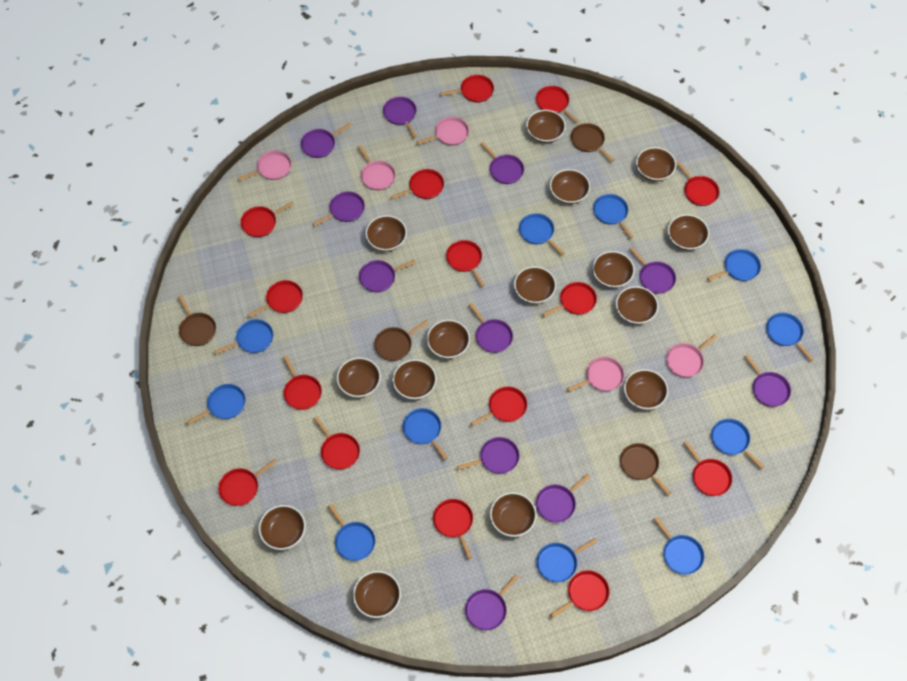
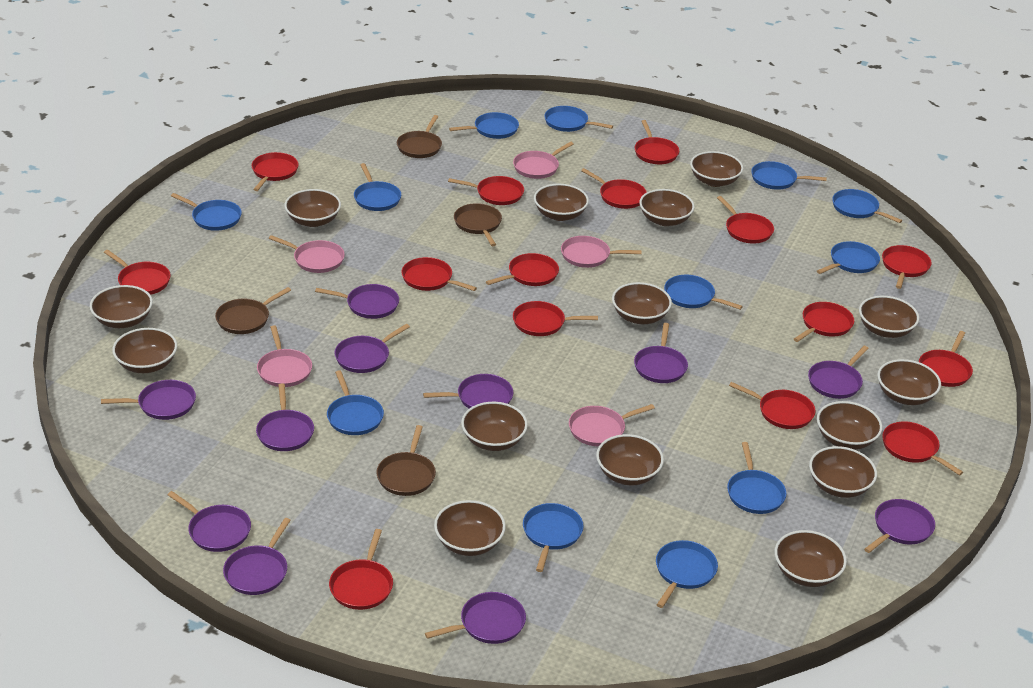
blue pan: 11 -> 12

